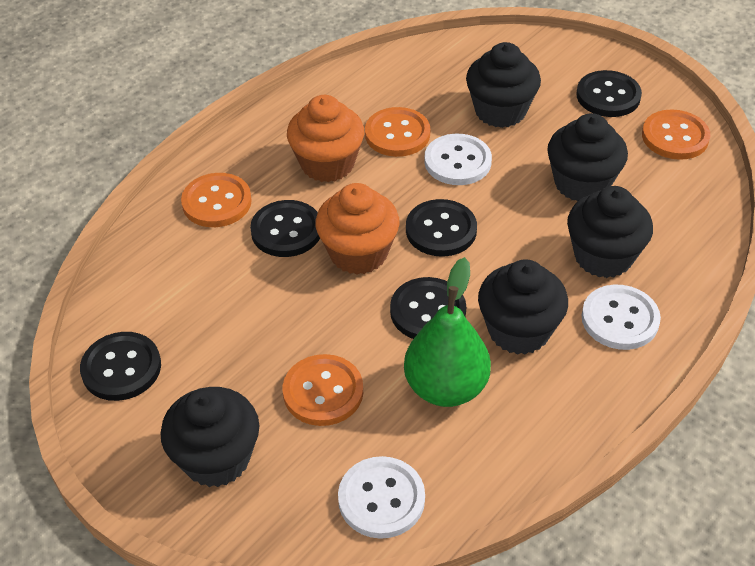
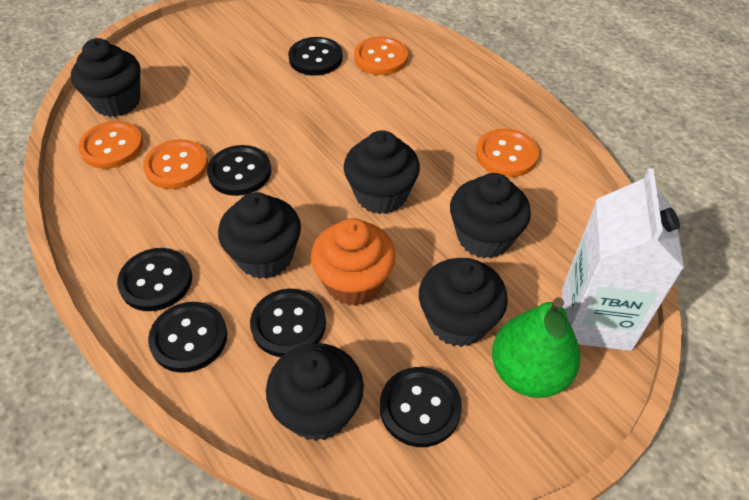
black button: 5 -> 6
black cupcake: 5 -> 6
orange cupcake: 2 -> 1
white button: 3 -> 0
white carton: 0 -> 1

